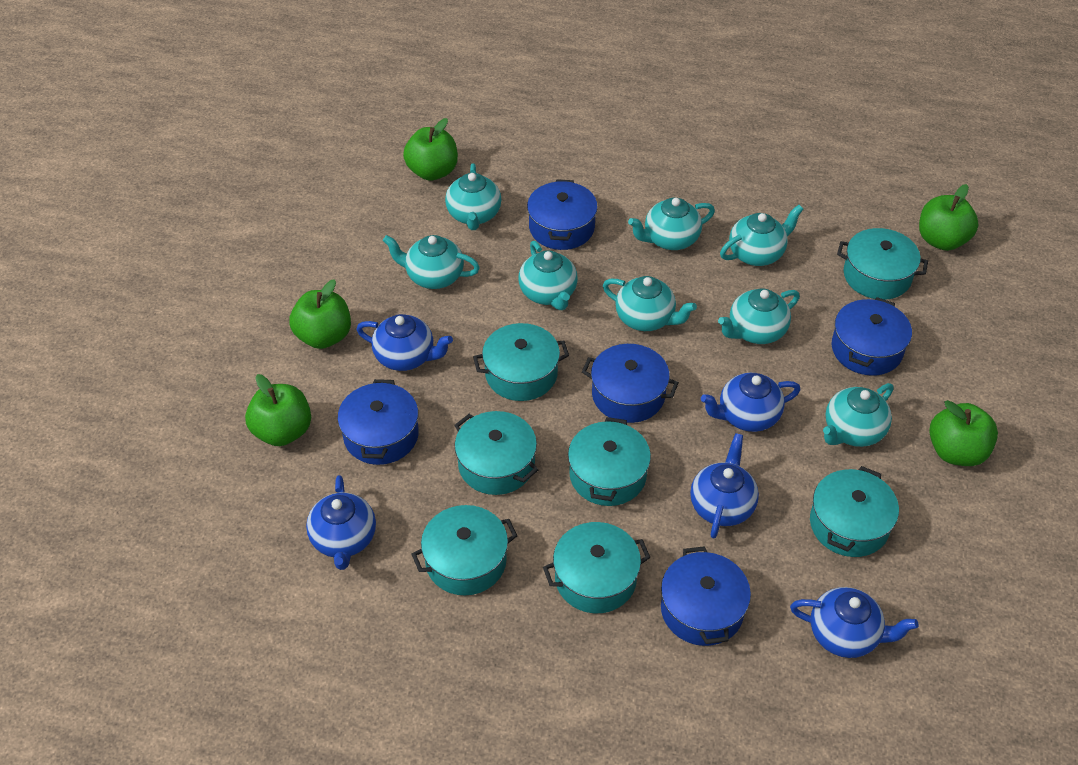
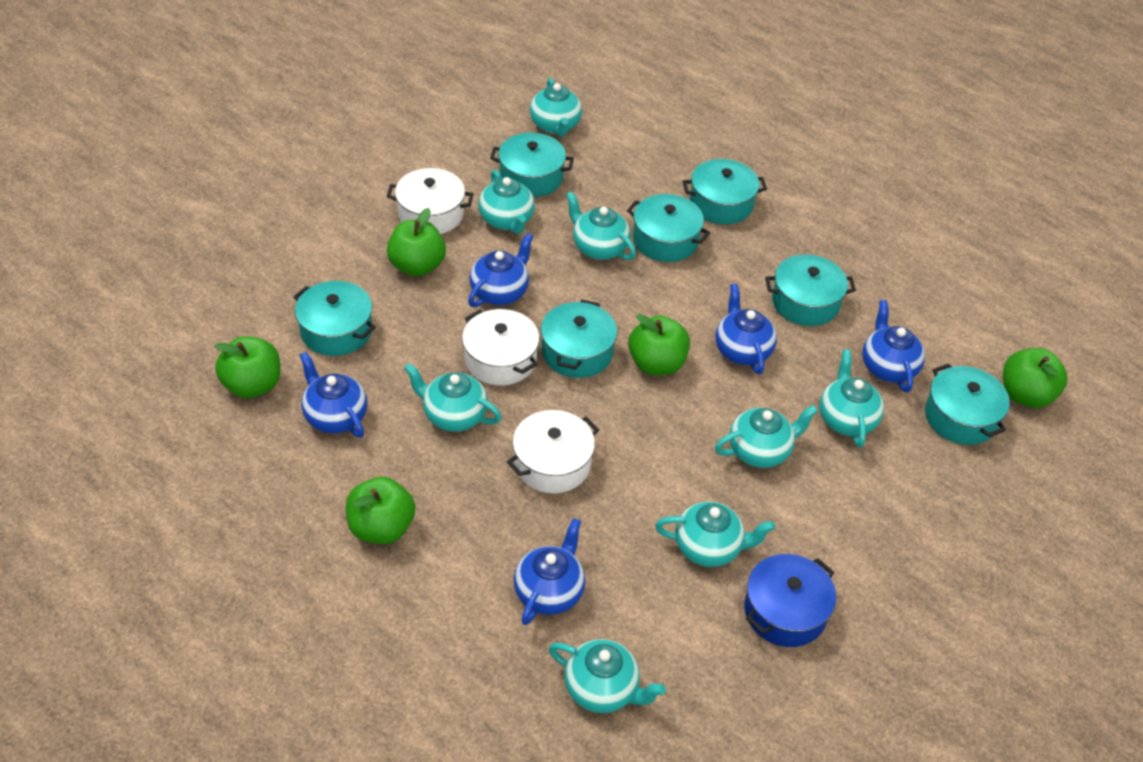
blue pot: 5 -> 1
white pot: 0 -> 3

